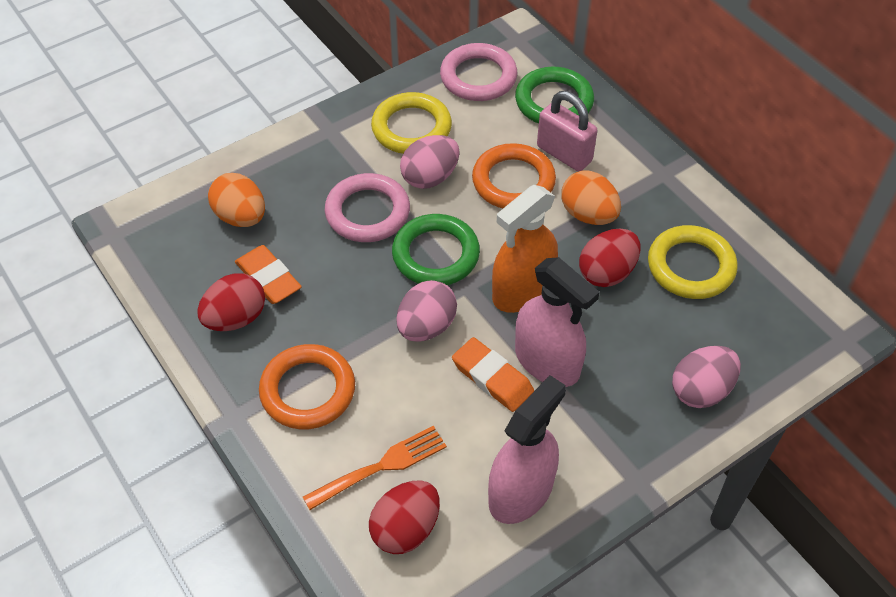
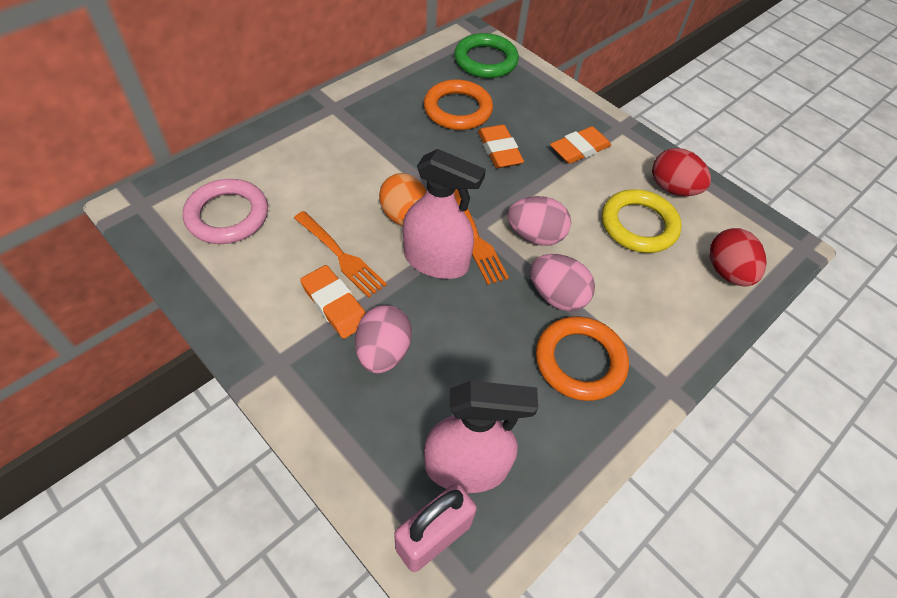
green ring: 2 -> 1
orange egg: 2 -> 1
orange eraser: 2 -> 3
orange fork: 1 -> 2
orange spray bottle: 1 -> 0
pink ring: 2 -> 1
red egg: 3 -> 2
yellow ring: 2 -> 1

